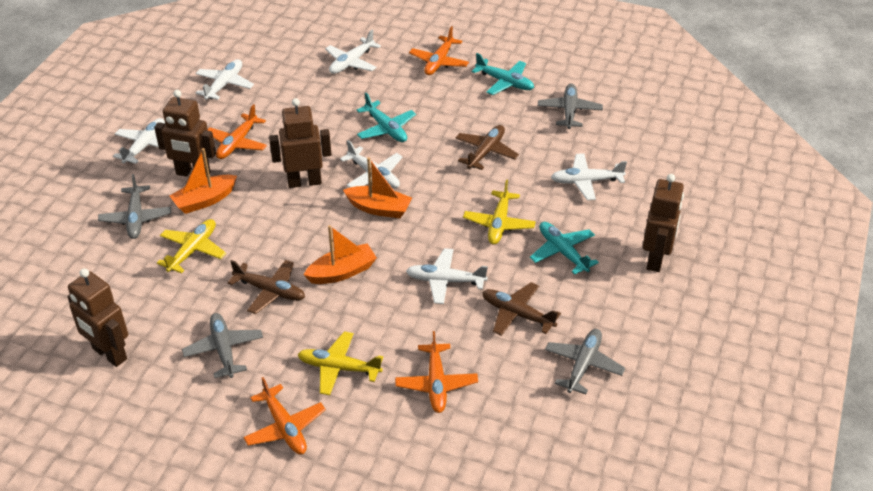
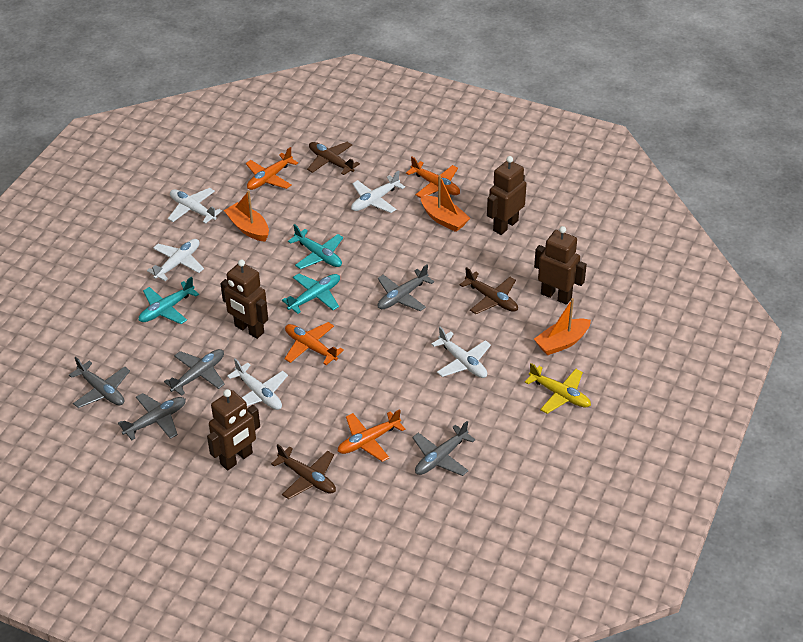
grey plane: 4 -> 5
white plane: 6 -> 5
yellow plane: 3 -> 1

